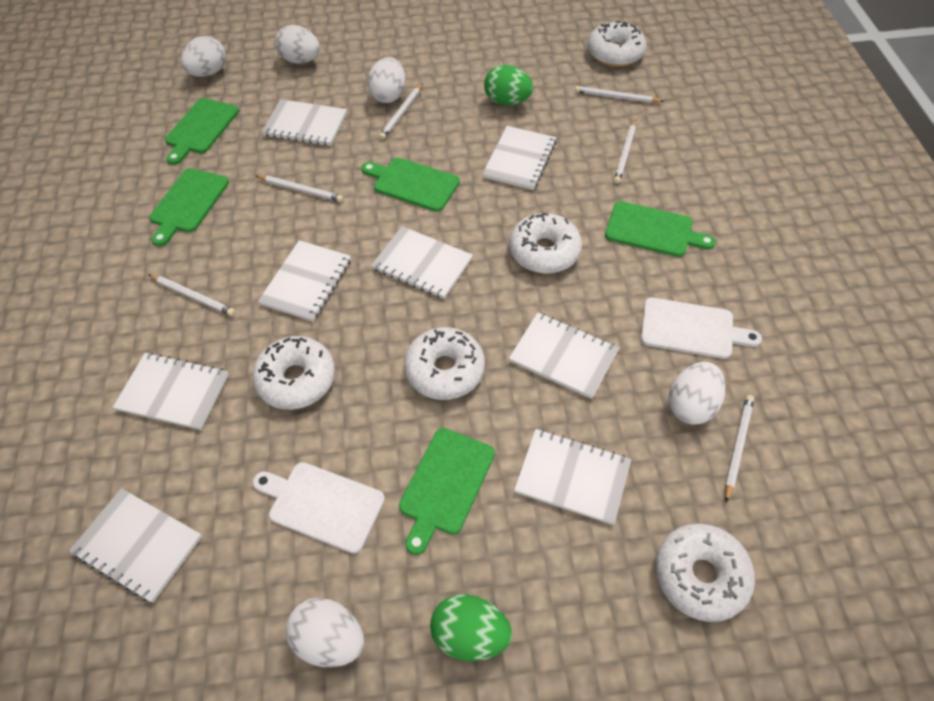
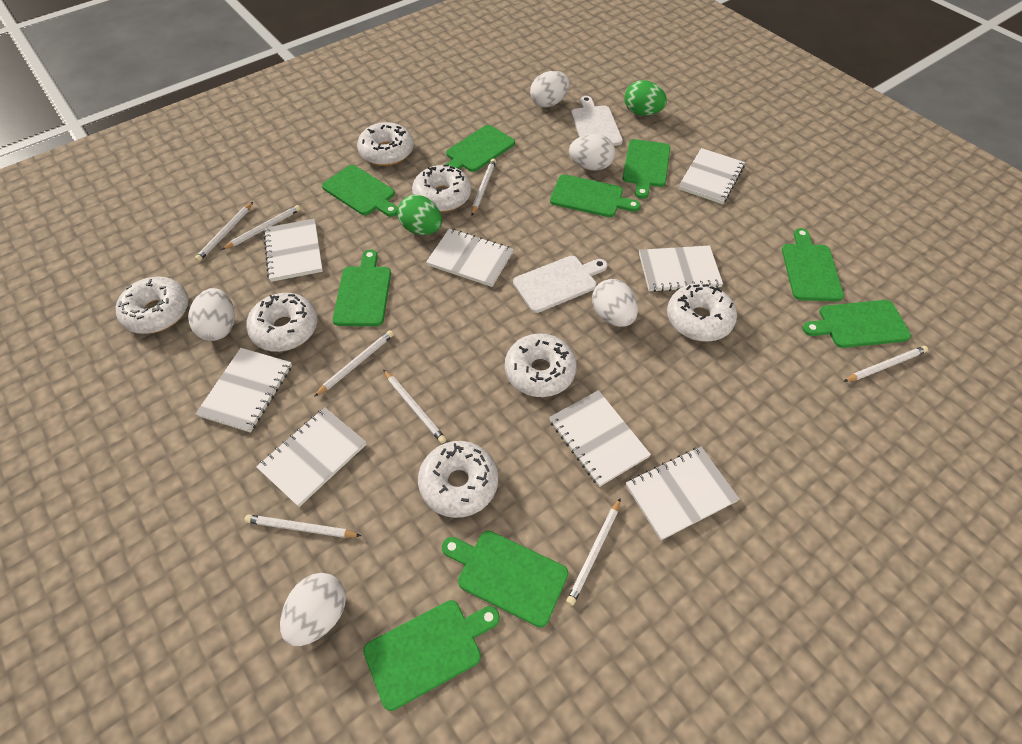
green cutting board: 5 -> 9
white donut: 5 -> 7
white pencil: 6 -> 8

